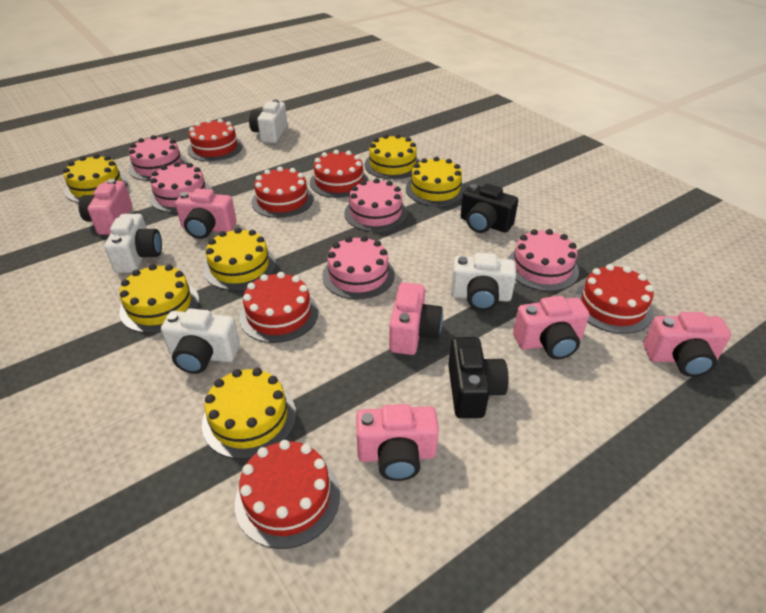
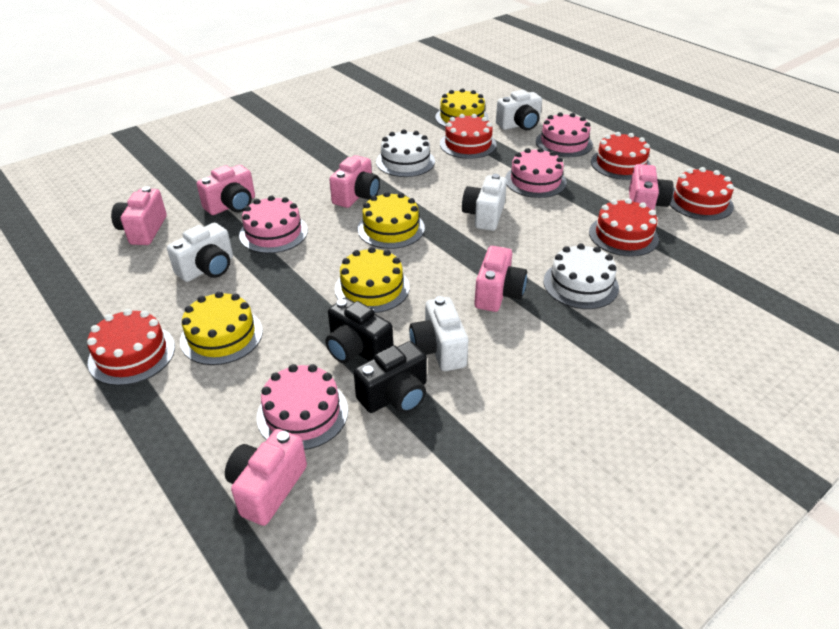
pink cake: 5 -> 4
red cake: 6 -> 5
white cake: 0 -> 2
yellow cake: 6 -> 4

